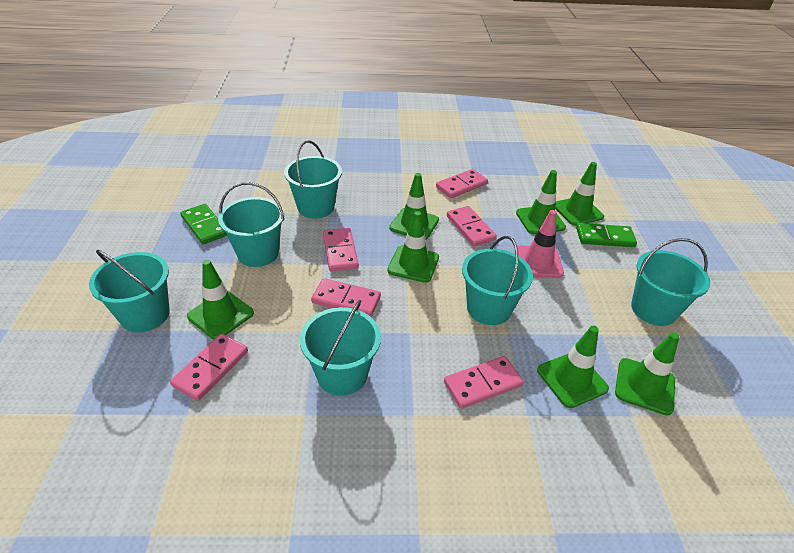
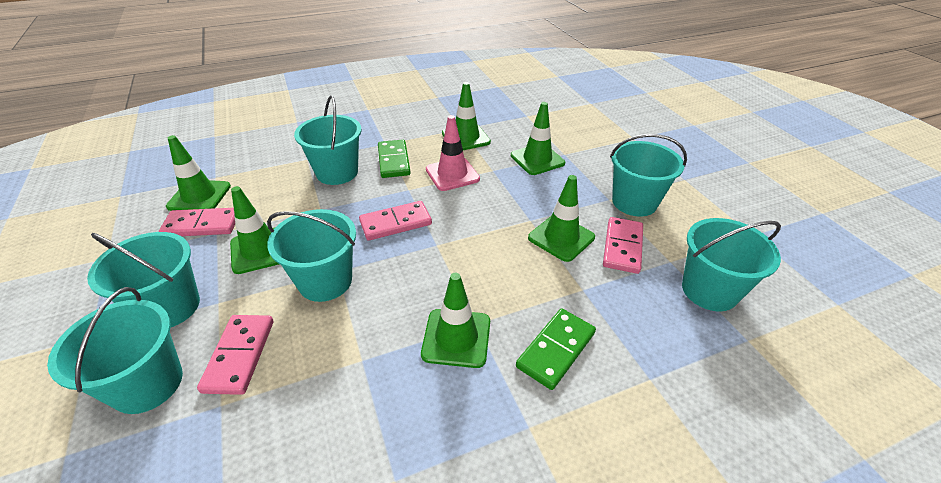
green traffic cone: 7 -> 6
pink domino: 6 -> 4

